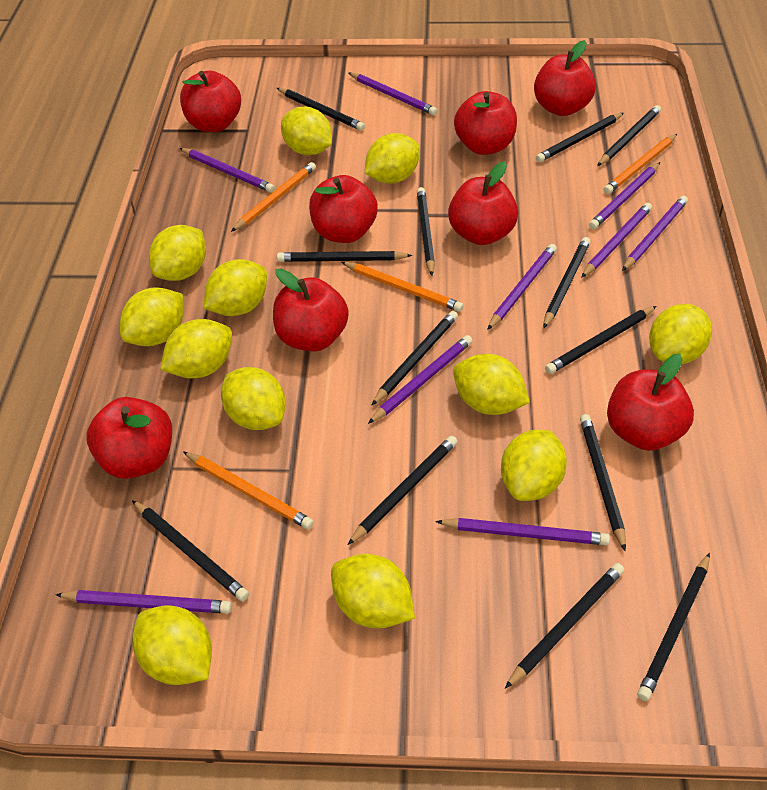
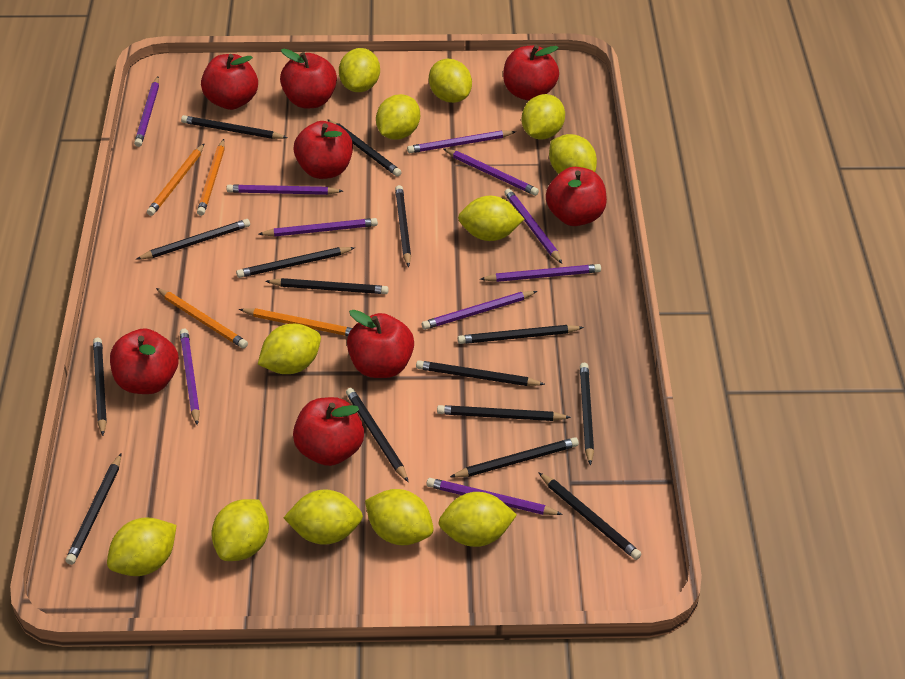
black pencil: 13 -> 15
purple pencil: 9 -> 10

